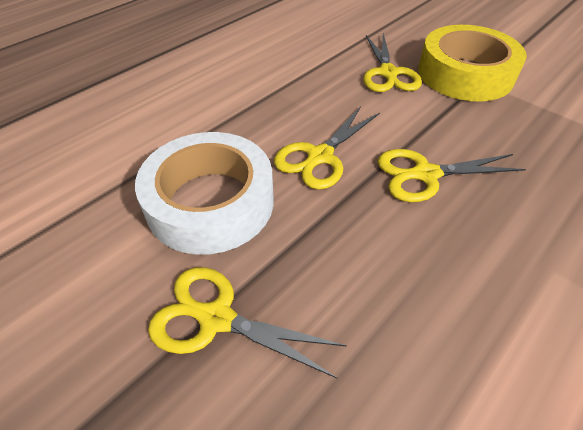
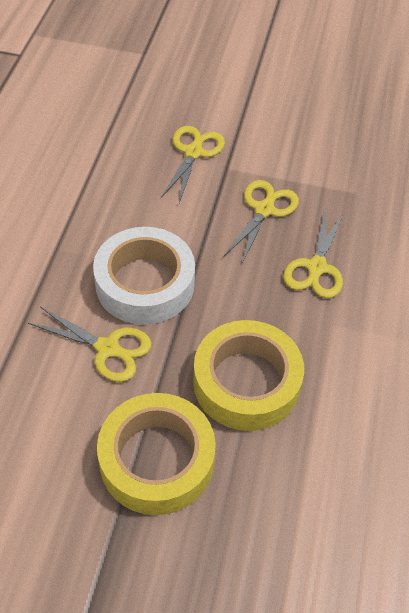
yellow tape: 1 -> 2

